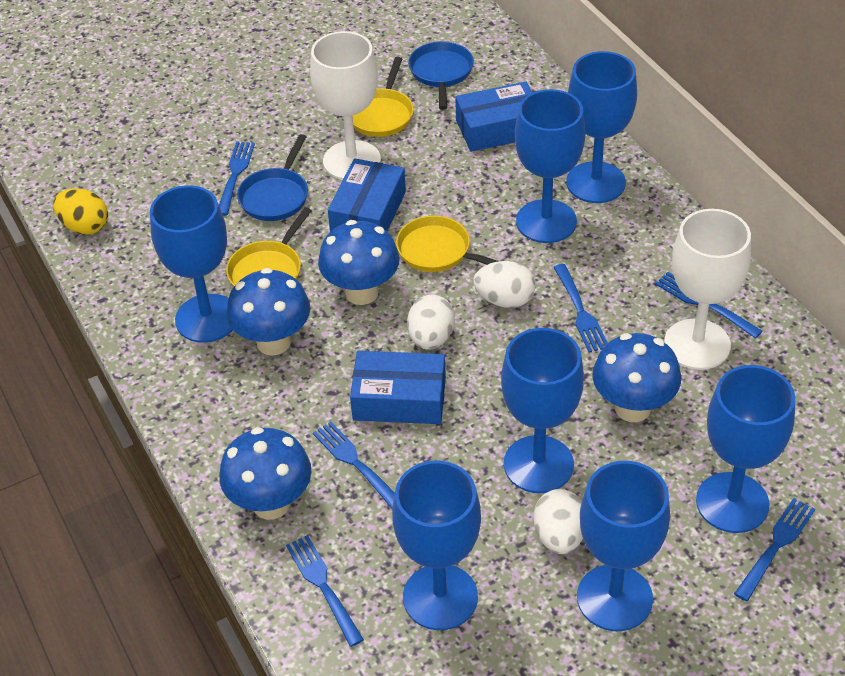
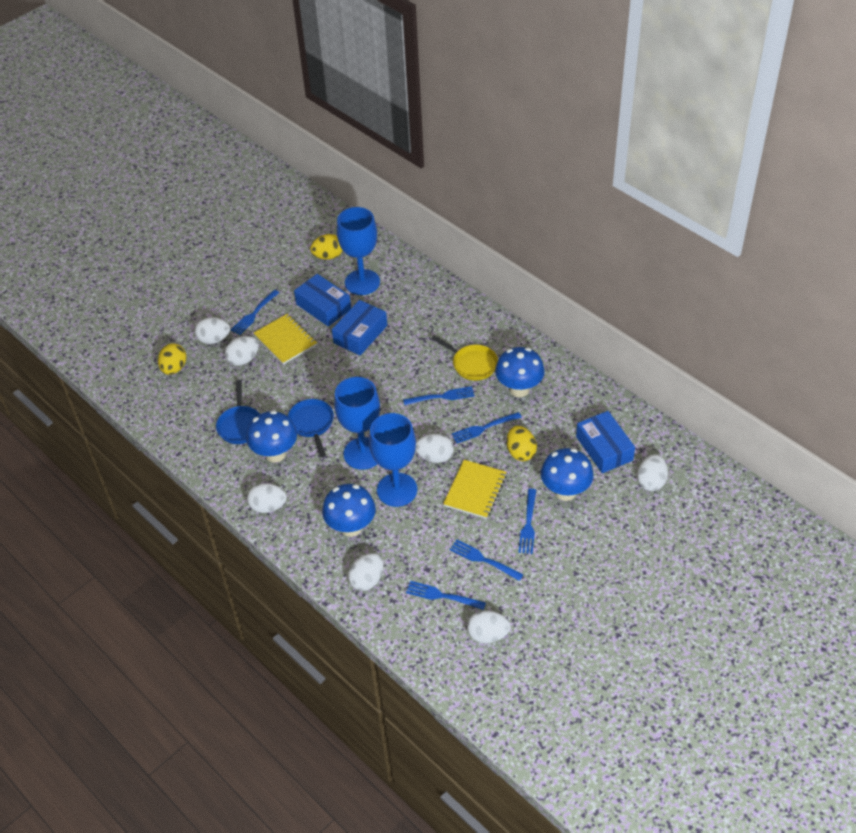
blue goblet: 7 -> 3
white egg: 3 -> 7
white goblet: 2 -> 0
yellow egg: 1 -> 3
yellow notebook: 0 -> 2
yellow pan: 3 -> 1

